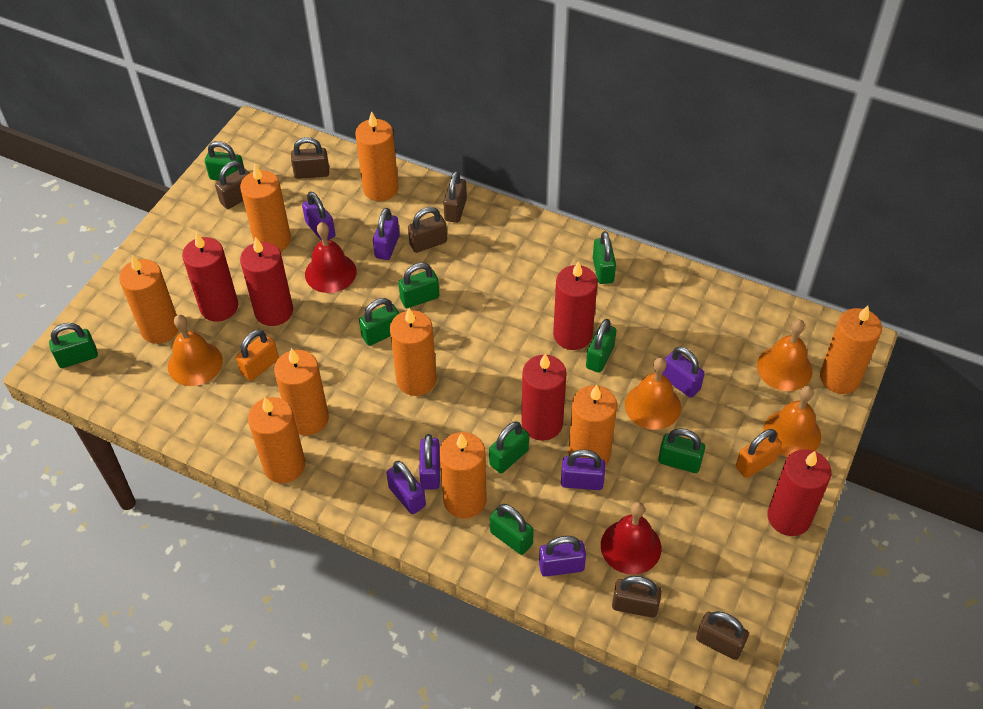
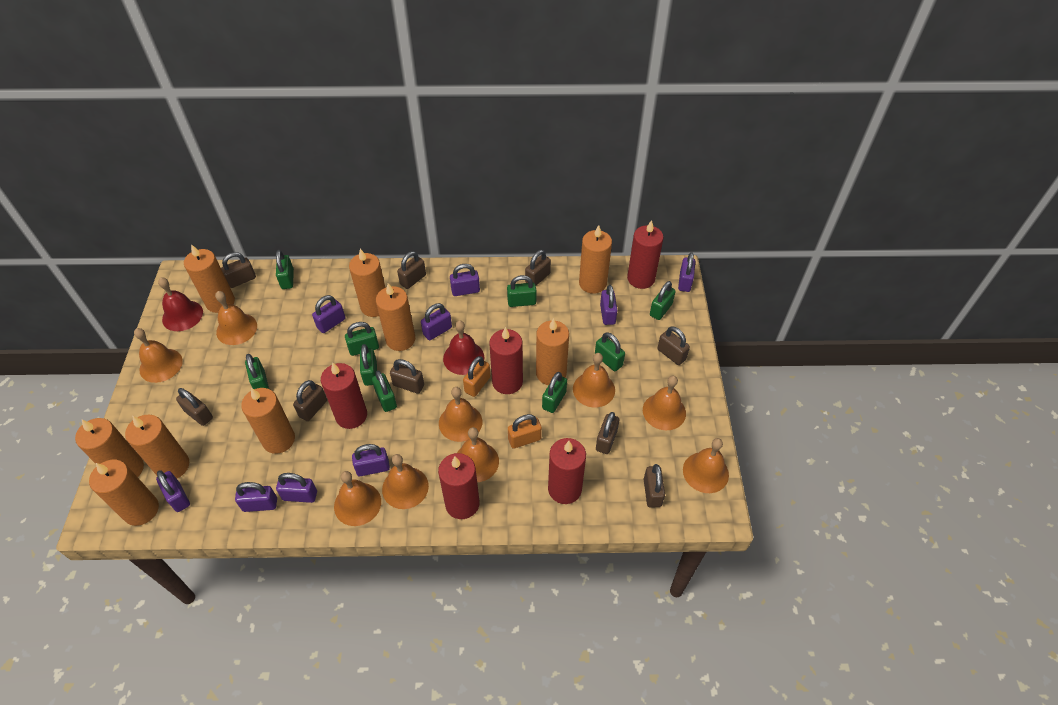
brown padlock: 6 -> 9
orange bell: 4 -> 9
purple padlock: 7 -> 9

